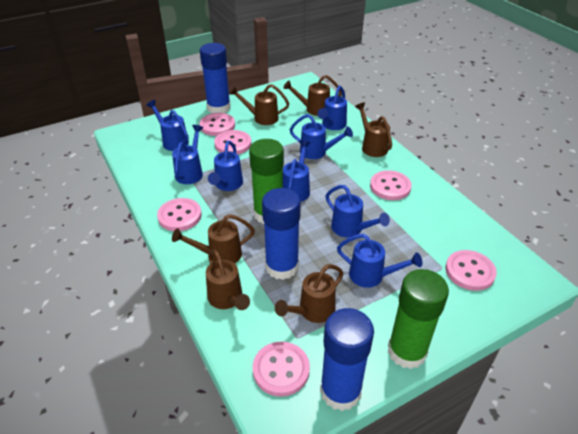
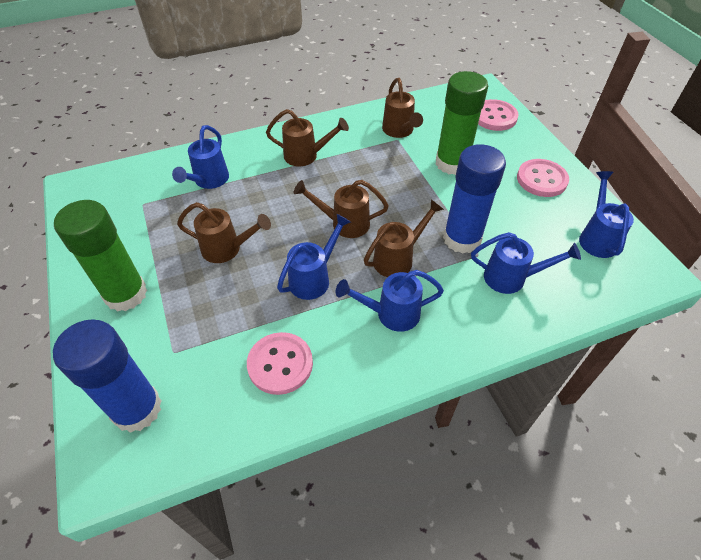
blue glue stick: 3 -> 2
blue watering can: 8 -> 5
brown watering can: 6 -> 5
pink button: 6 -> 3

